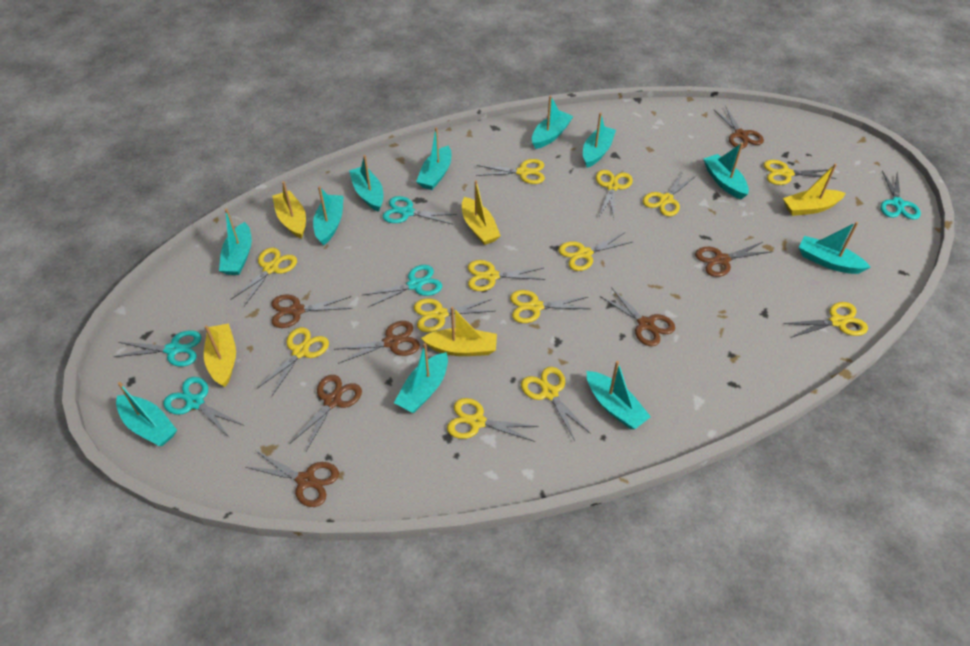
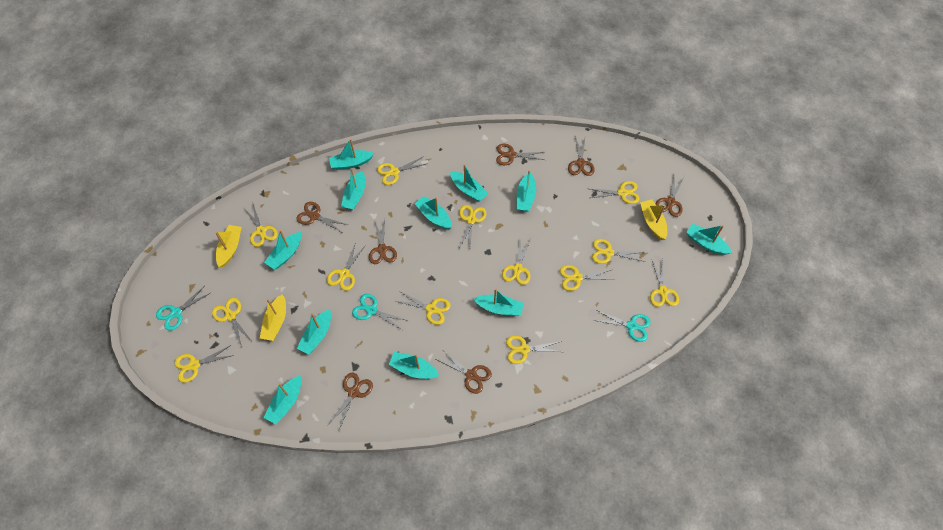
turquoise scissors: 5 -> 3
yellow boat: 5 -> 3

